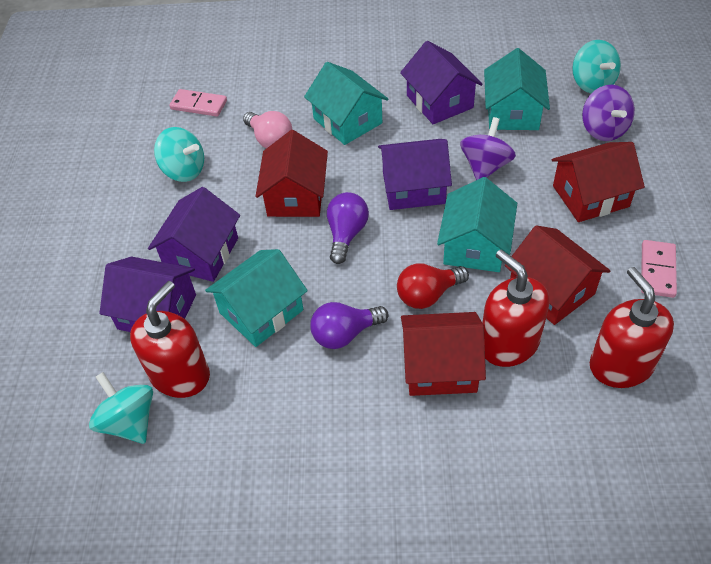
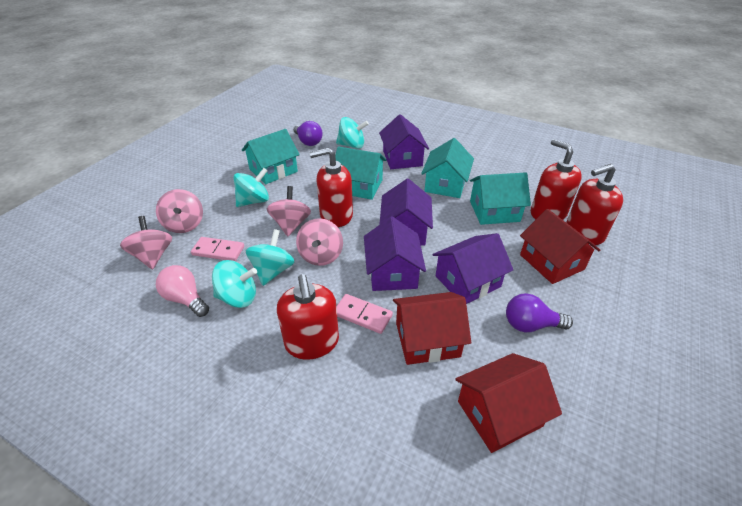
pink spinning top: 0 -> 4
purple spinning top: 2 -> 0
red house: 4 -> 3
red light bulb: 1 -> 0
red soap dispenser: 3 -> 4
turquoise spinning top: 3 -> 4

